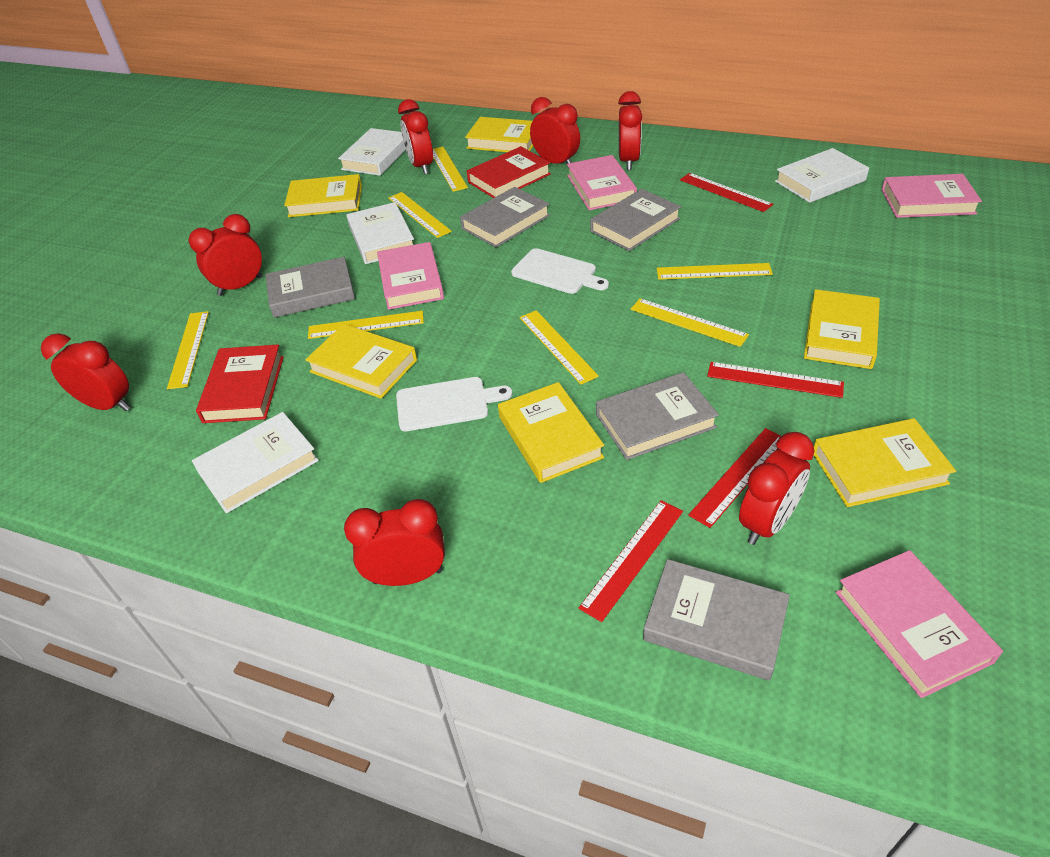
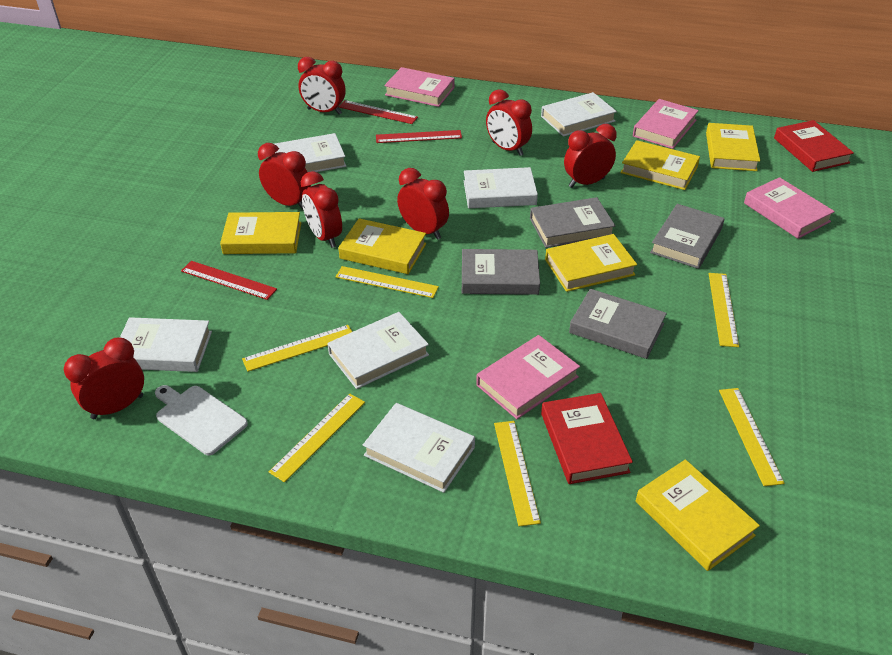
grey book: 5 -> 4
red ruler: 4 -> 3
white book: 4 -> 6
white cutting board: 2 -> 1
yellow ruler: 7 -> 6

